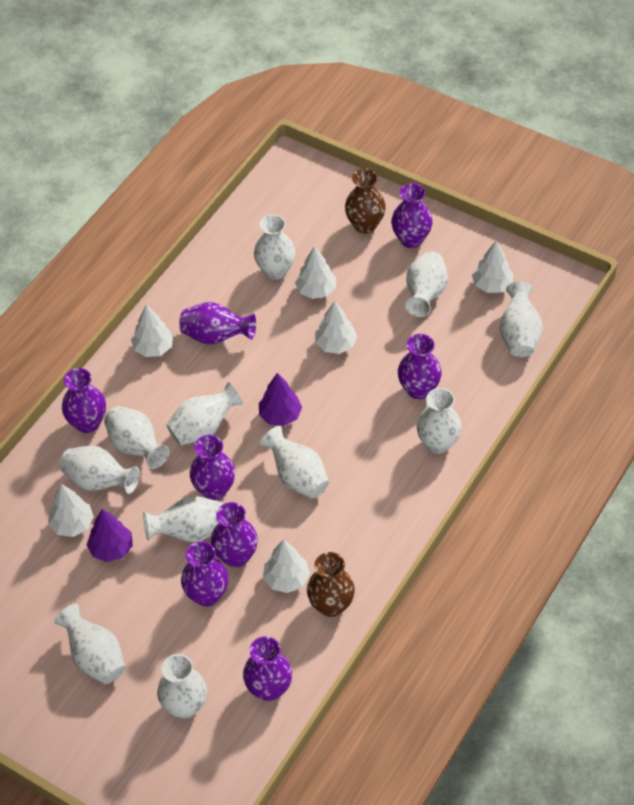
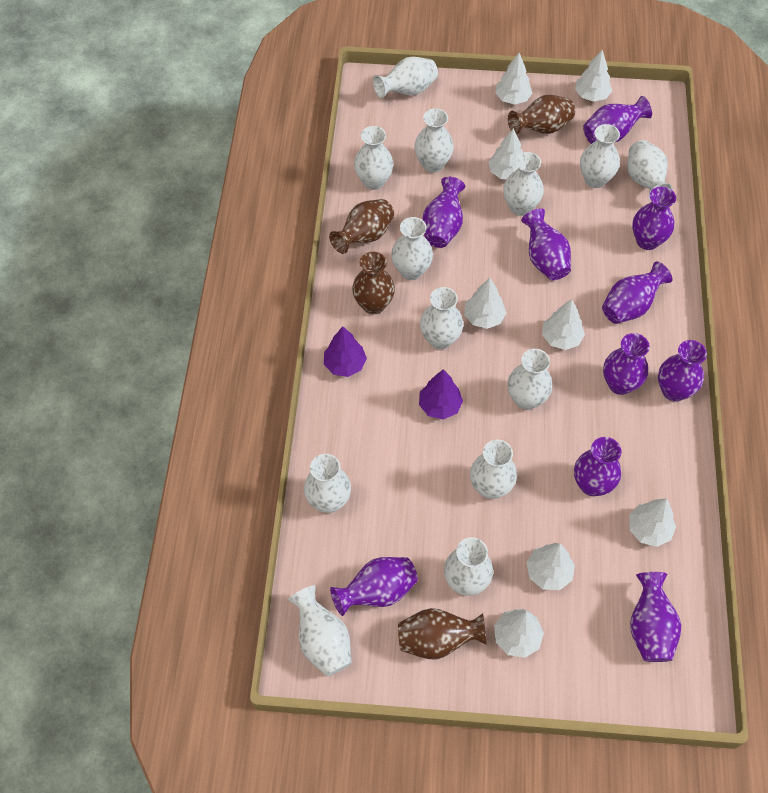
brown vase: 2 -> 4
purple vase: 8 -> 10
white tree: 6 -> 8
white vase: 11 -> 13

